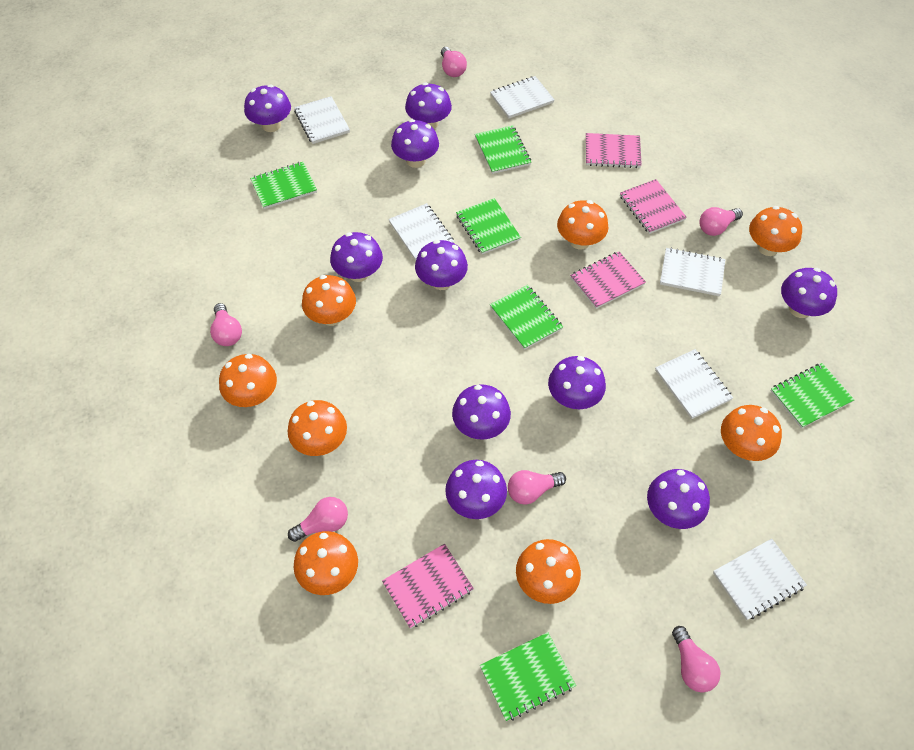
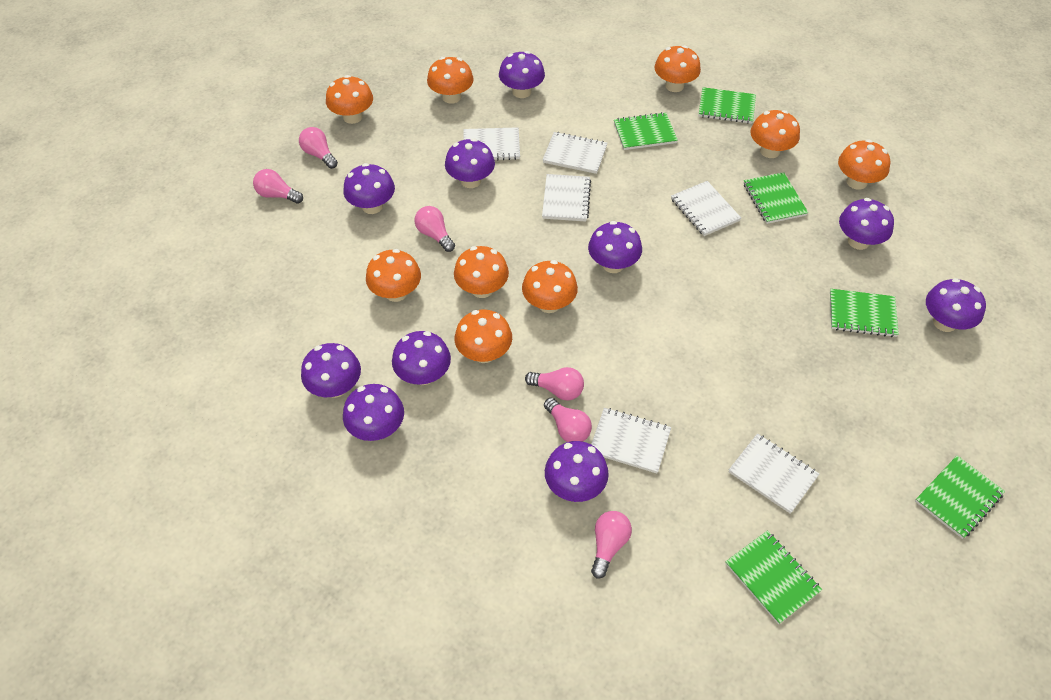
orange mushroom: 8 -> 9
pink notebook: 4 -> 0

